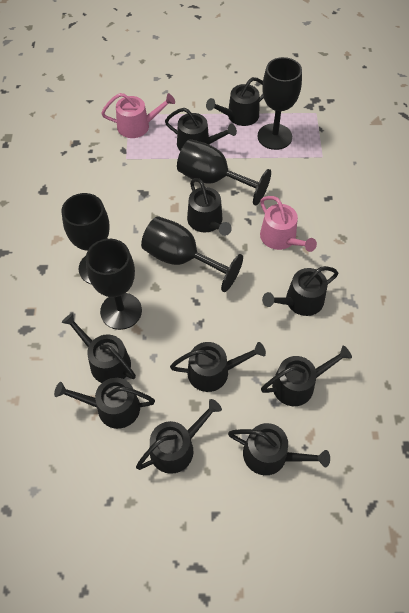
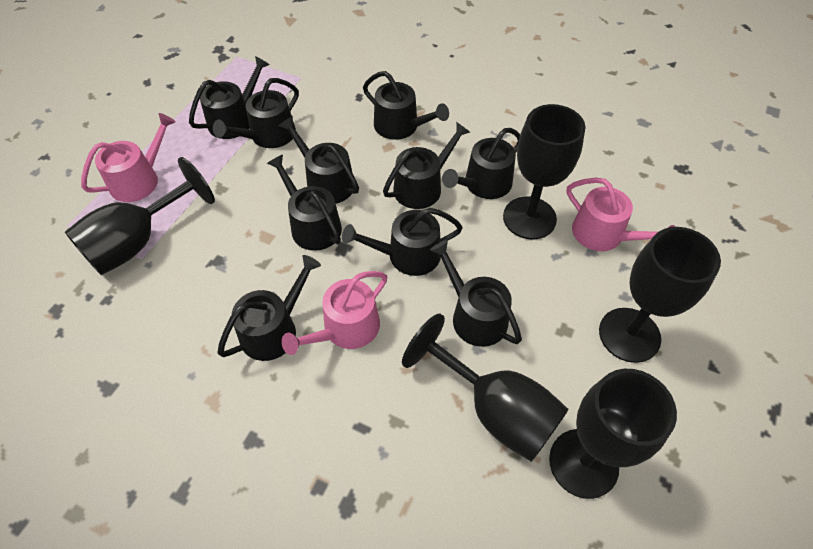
pink watering can: 2 -> 3

